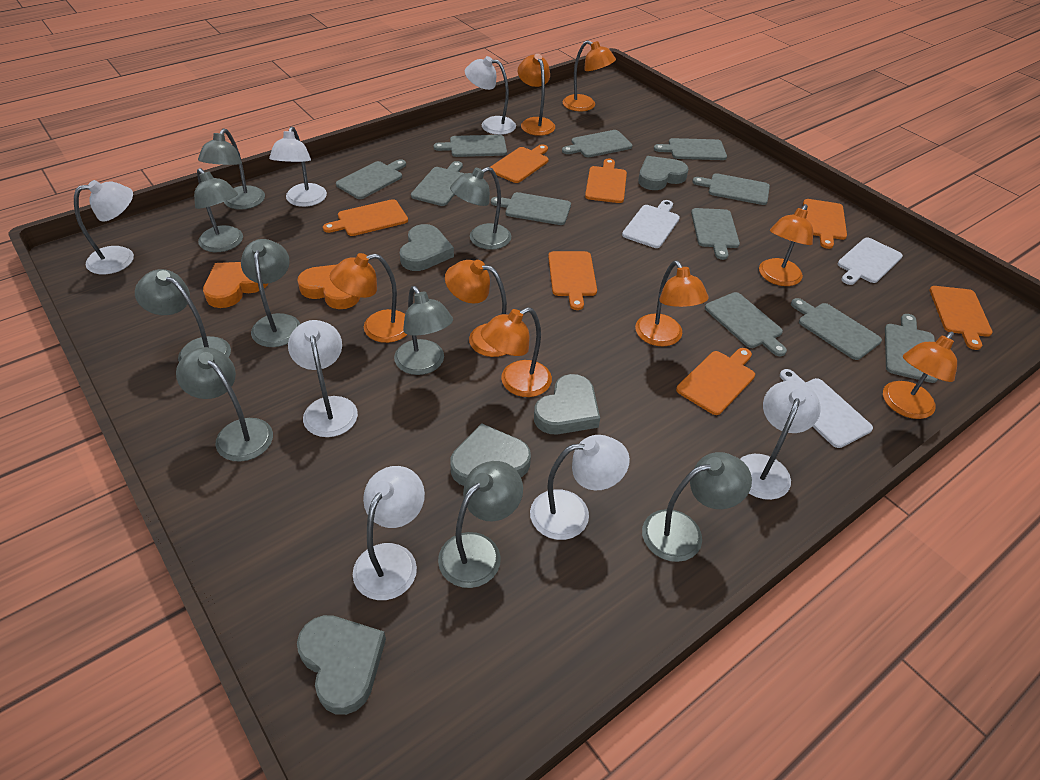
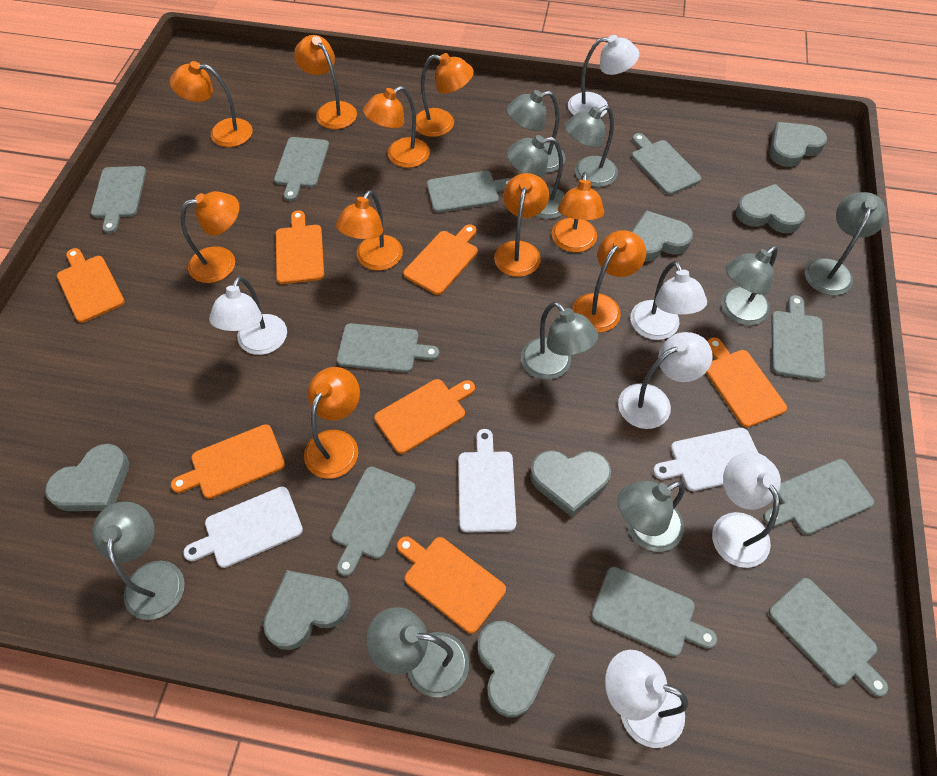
grey cutting board: 11 -> 10
grey heart: 5 -> 7
orange heart: 2 -> 0
orange lamp: 8 -> 10
white lamp: 7 -> 6

